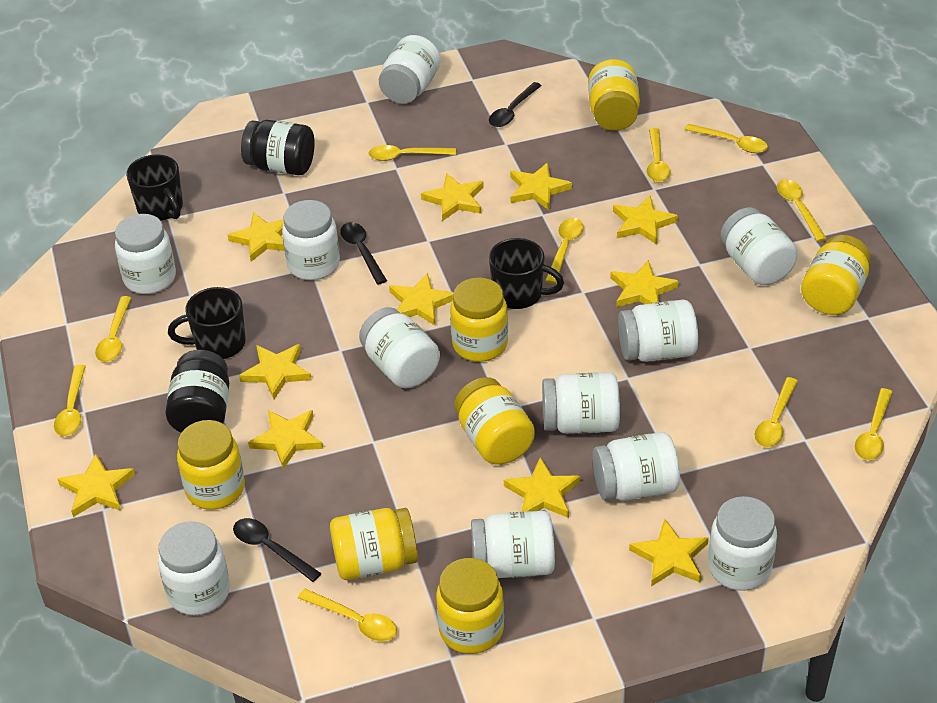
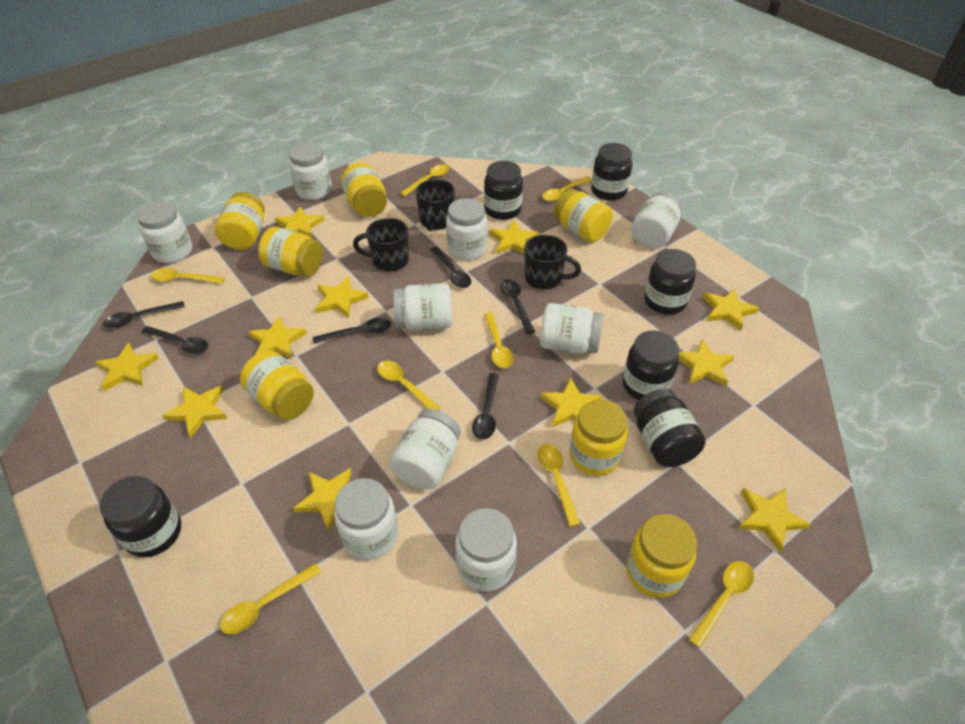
black jar: 2 -> 6
black spoon: 3 -> 6
white jar: 11 -> 9
yellow spoon: 10 -> 8

